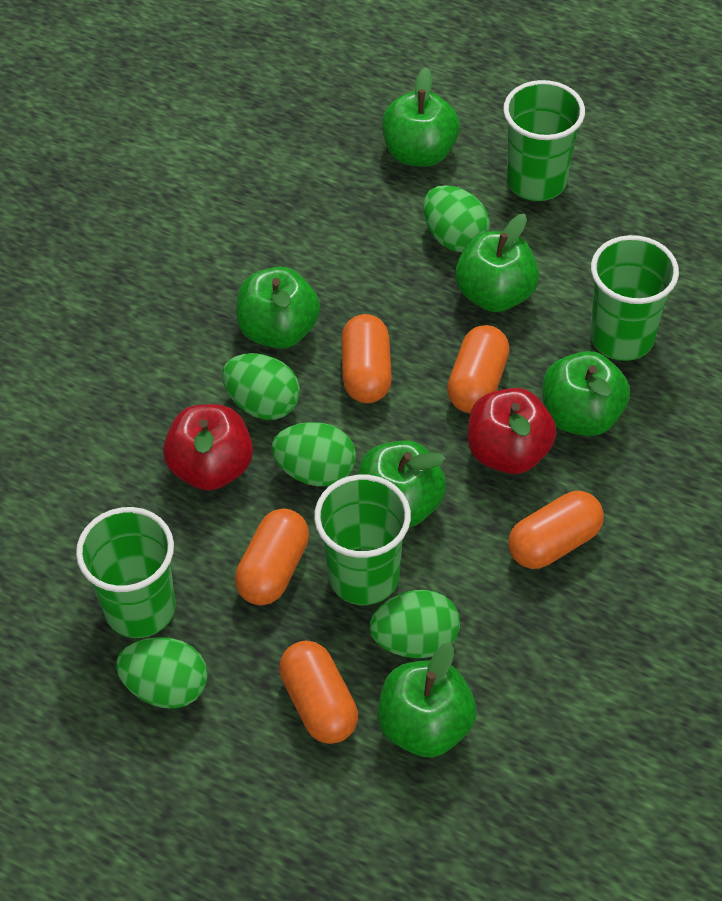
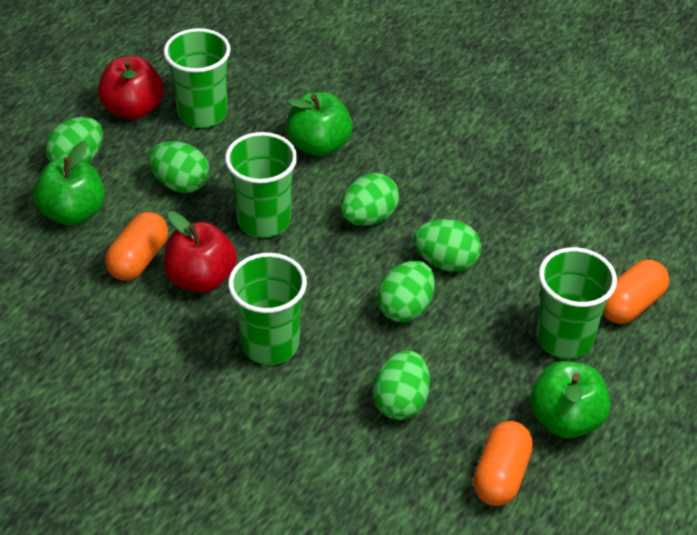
green apple: 6 -> 3
green egg: 5 -> 6
orange capsule: 5 -> 3

